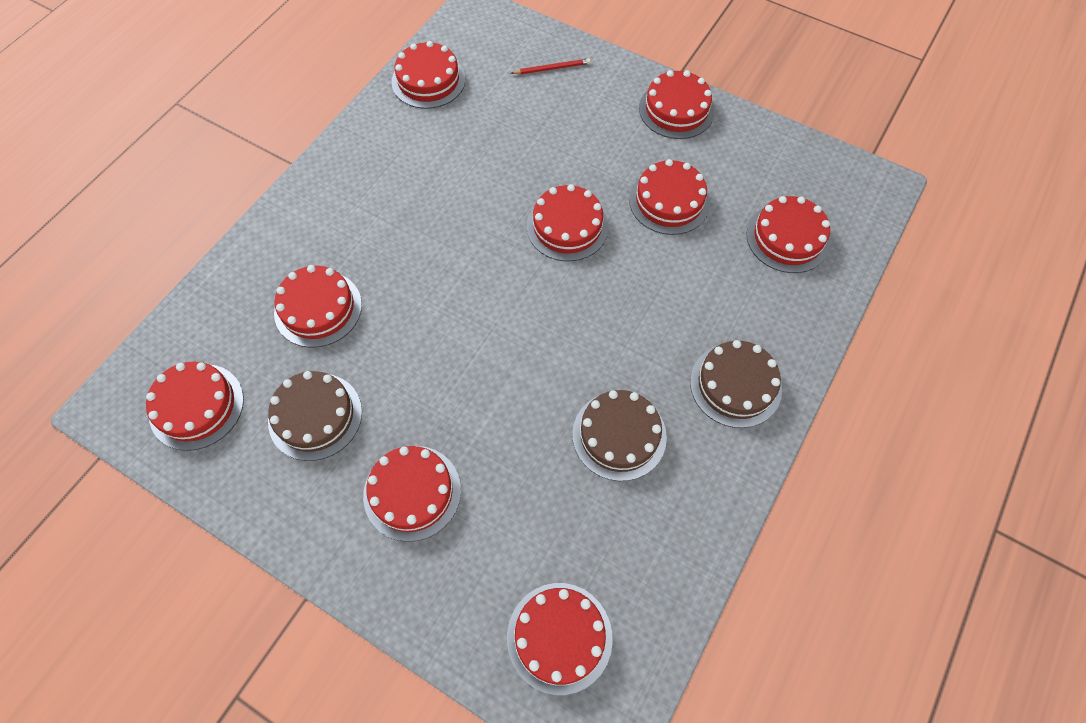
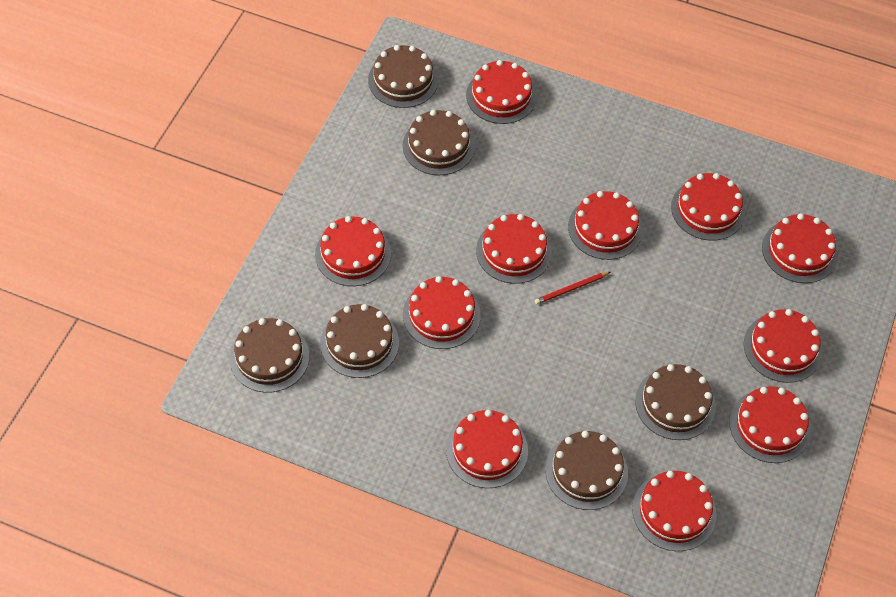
brown cake: 3 -> 6
red cake: 9 -> 11

